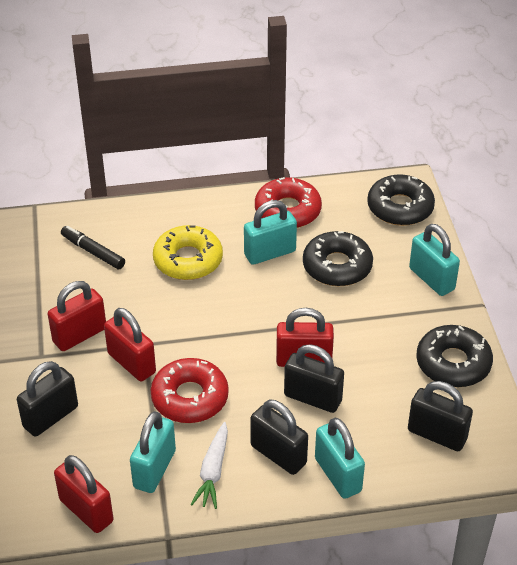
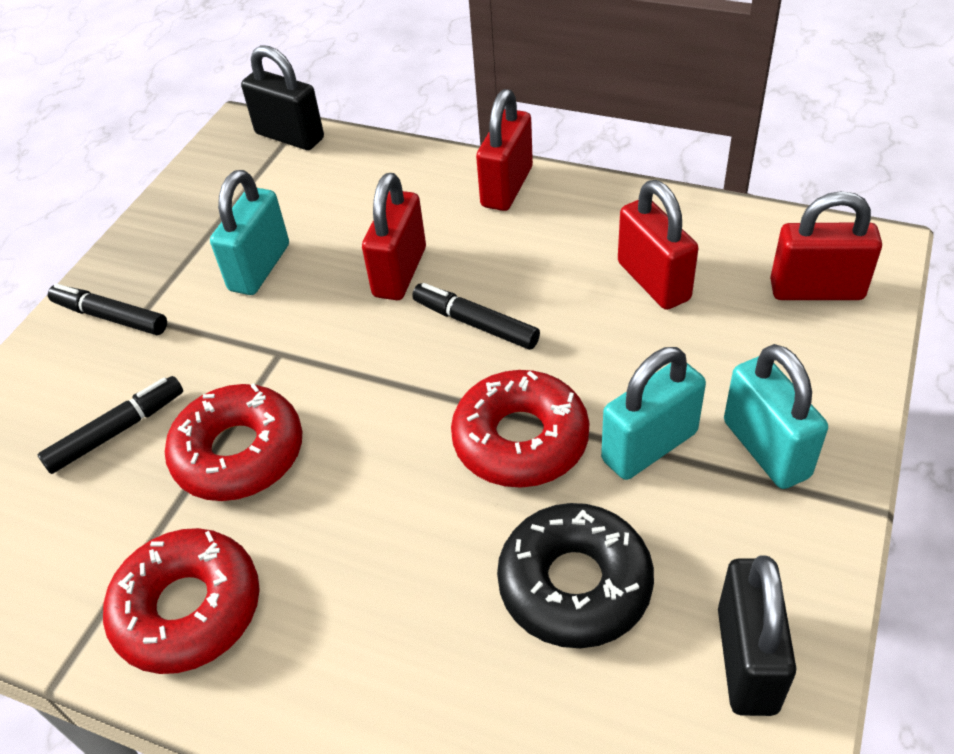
black donut: 3 -> 1
black marker: 1 -> 3
black padlock: 4 -> 2
red donut: 2 -> 3
turquoise padlock: 4 -> 3
white carrot: 1 -> 0
yellow donut: 1 -> 0

